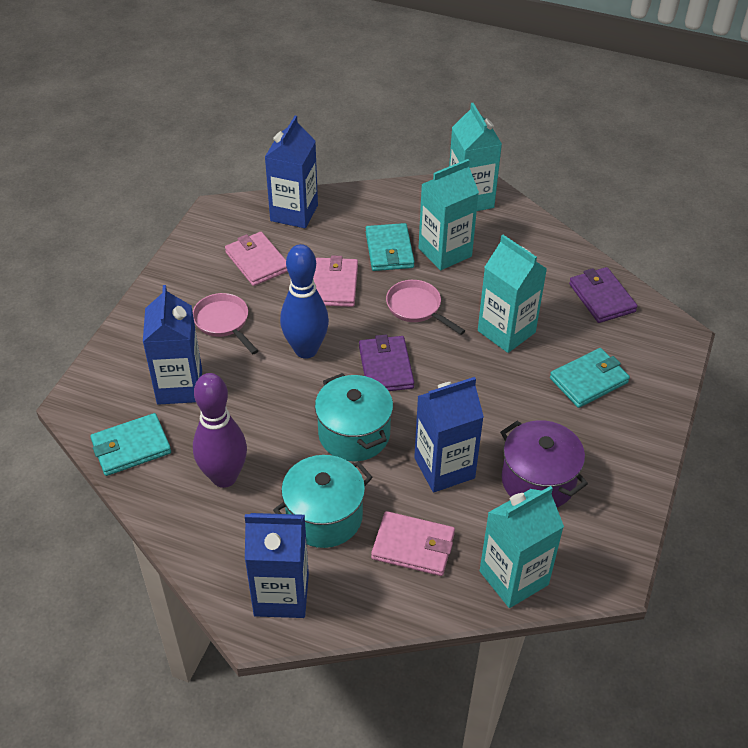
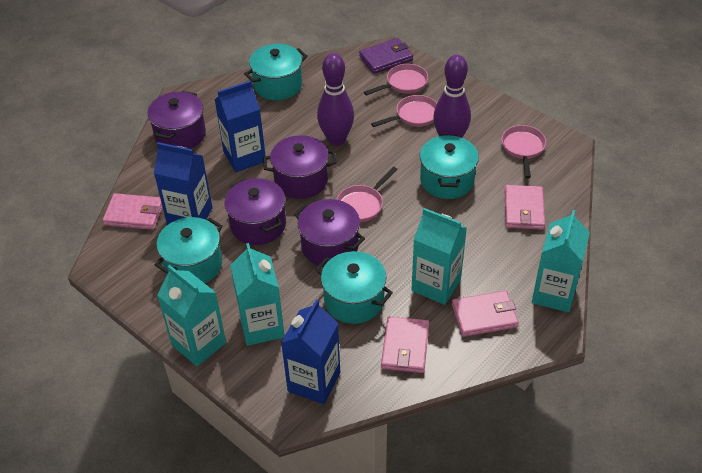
blue bowling pin: 1 -> 0
blue carton: 4 -> 3
pink pan: 2 -> 4
pink wallet: 3 -> 4
purple bowling pin: 1 -> 2
purple pot: 1 -> 4
purple wallet: 2 -> 1
turquoise pot: 2 -> 4
turquoise wallet: 3 -> 0

